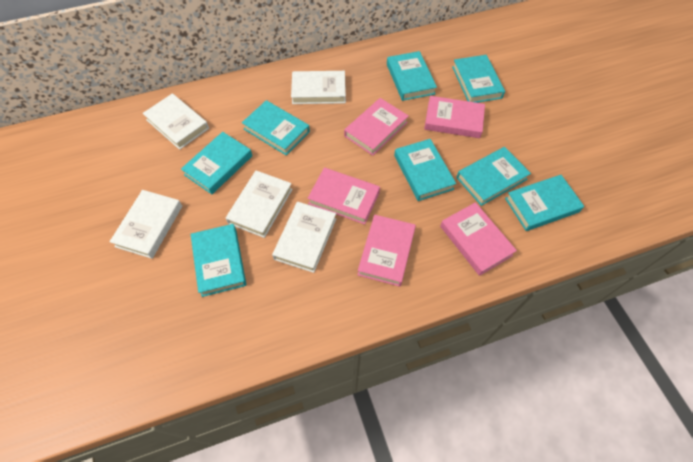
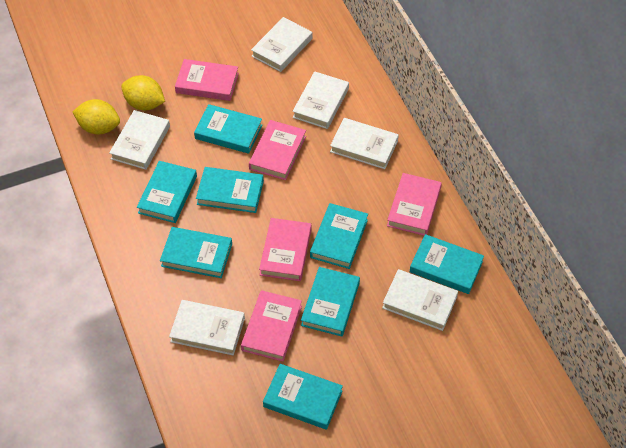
white book: 5 -> 6
yellow lemon: 0 -> 2

